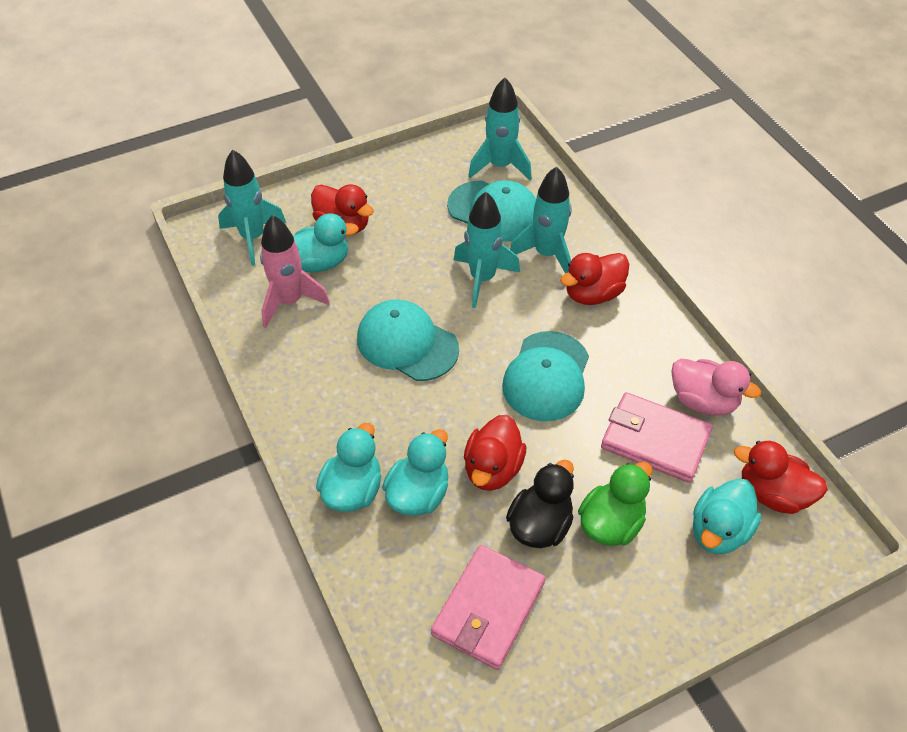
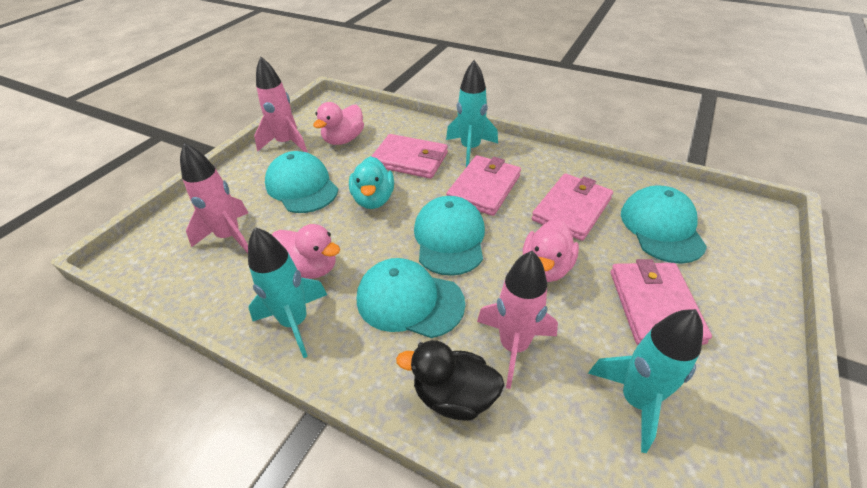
green duck: 1 -> 0
pink duck: 1 -> 3
pink rocket: 1 -> 3
pink wallet: 2 -> 4
red duck: 4 -> 0
turquoise cap: 3 -> 4
turquoise duck: 4 -> 1
turquoise rocket: 4 -> 3

